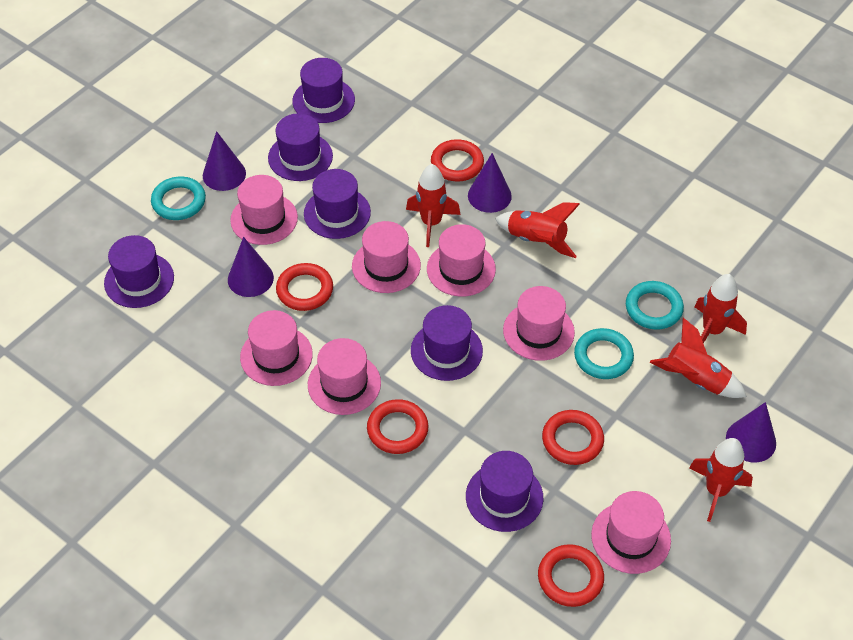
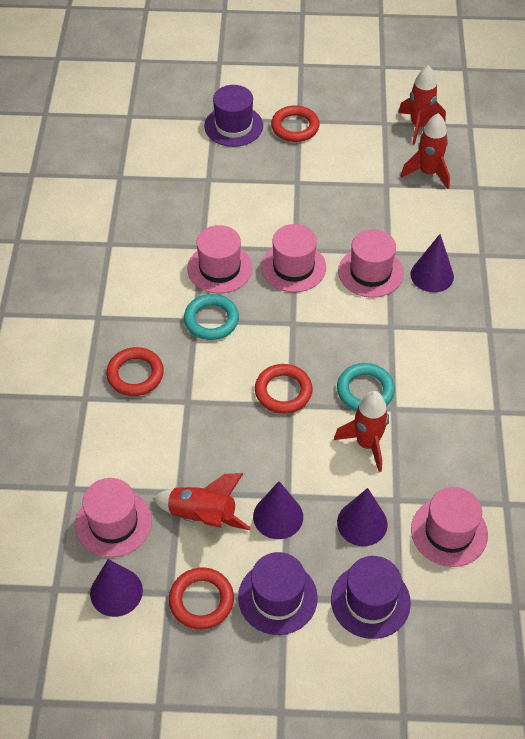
pink hat: 7 -> 5
purple hat: 6 -> 3
red ring: 5 -> 4
red rocket: 5 -> 4
turquoise ring: 3 -> 2

